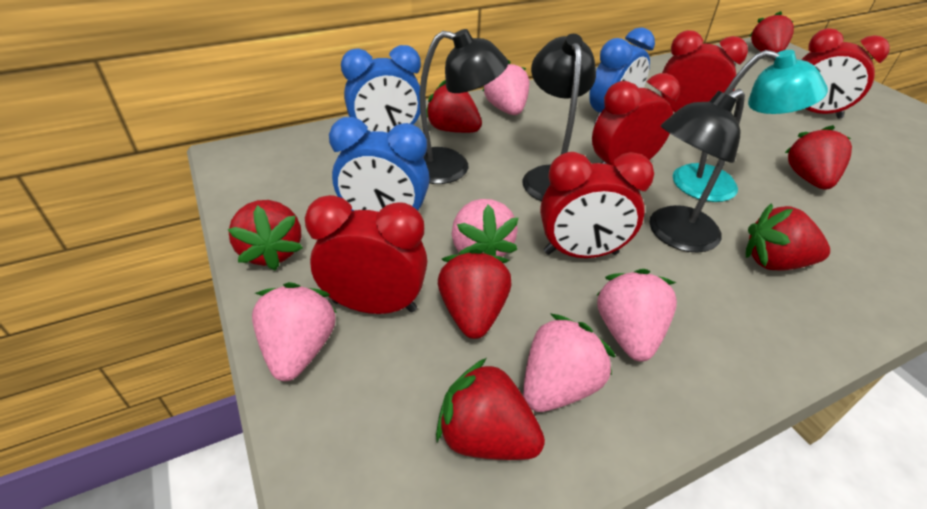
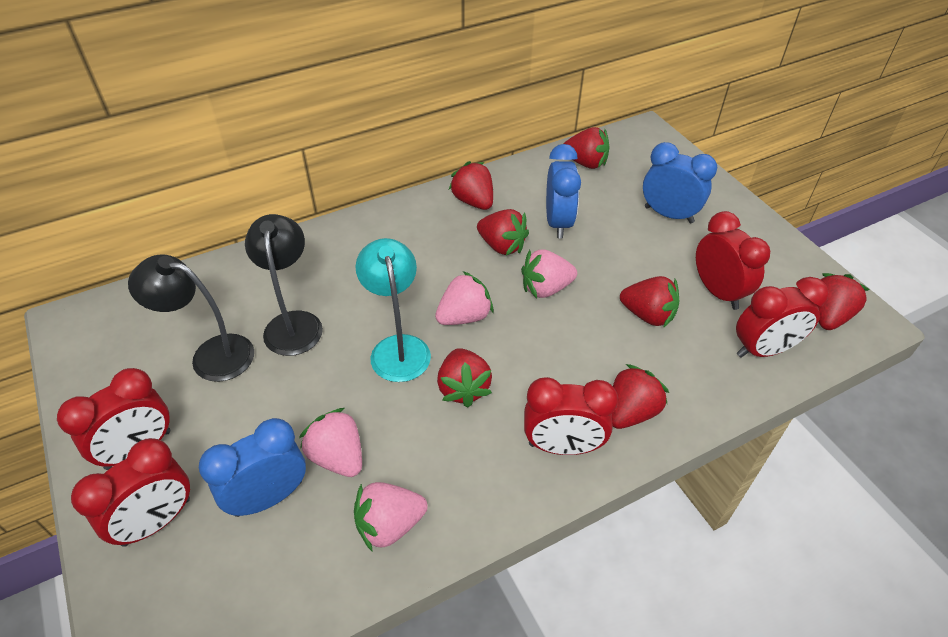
black lamp: 3 -> 2
pink strawberry: 5 -> 4

